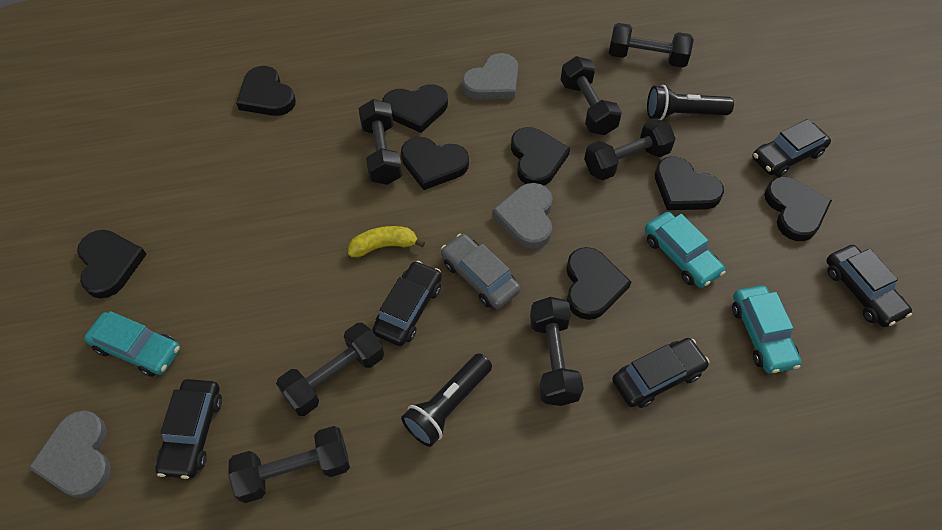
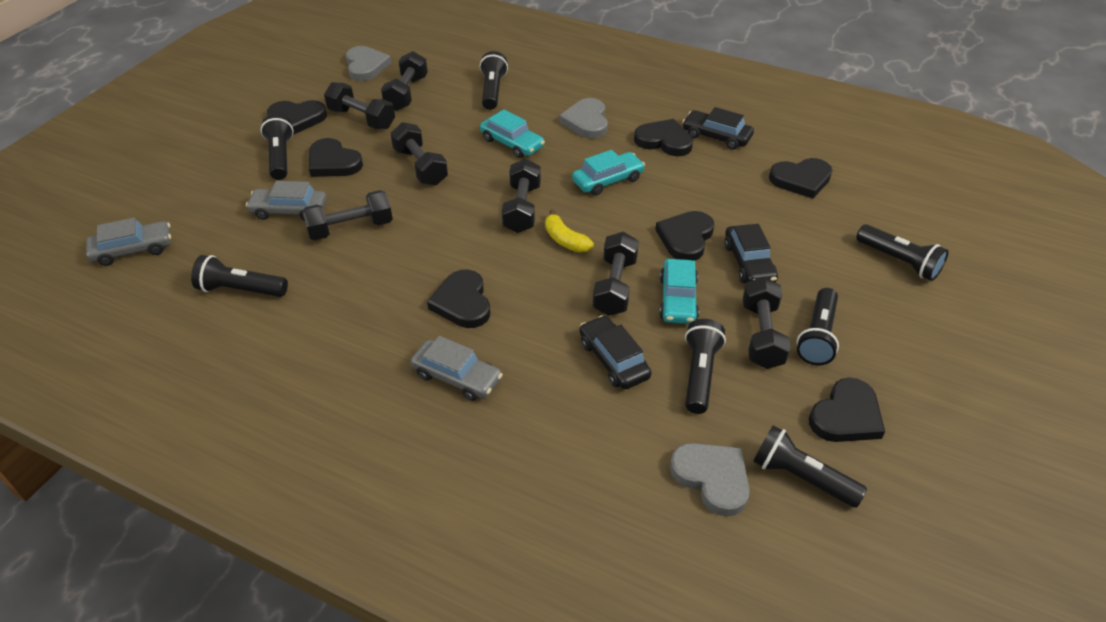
black car: 5 -> 3
black flashlight: 2 -> 7
black heart: 8 -> 7
grey car: 1 -> 3

